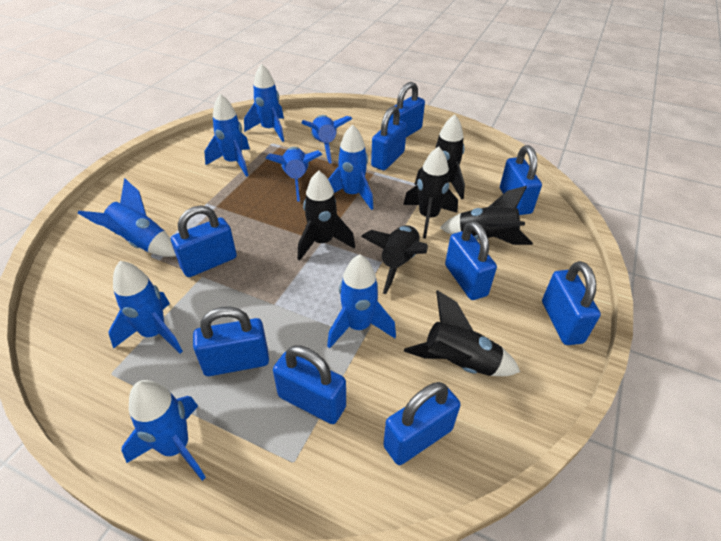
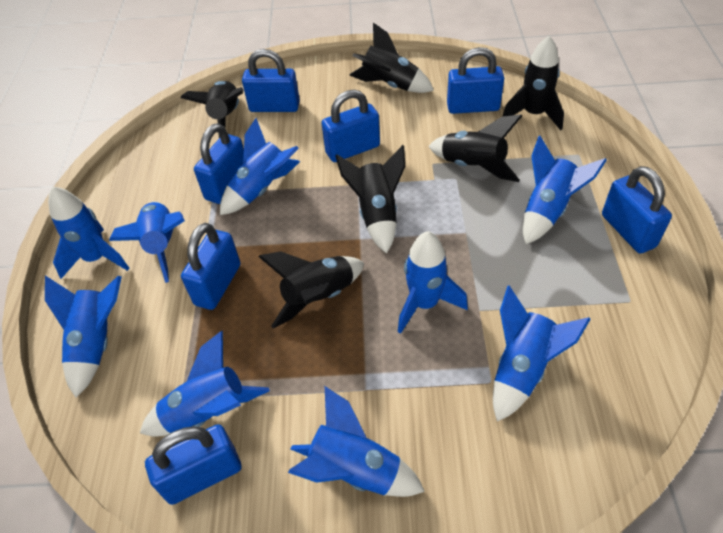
blue padlock: 9 -> 7

